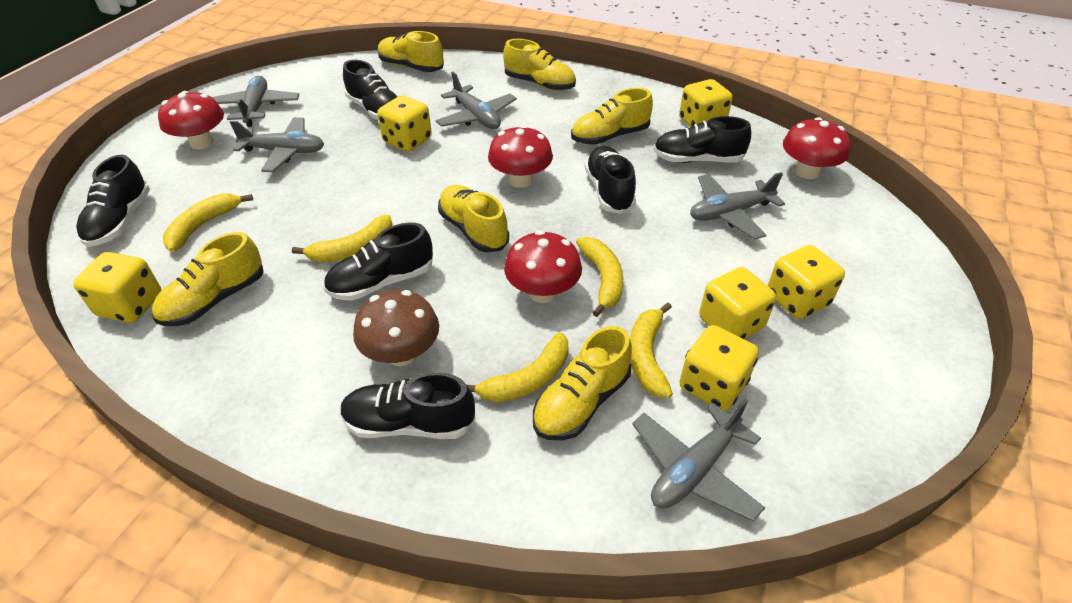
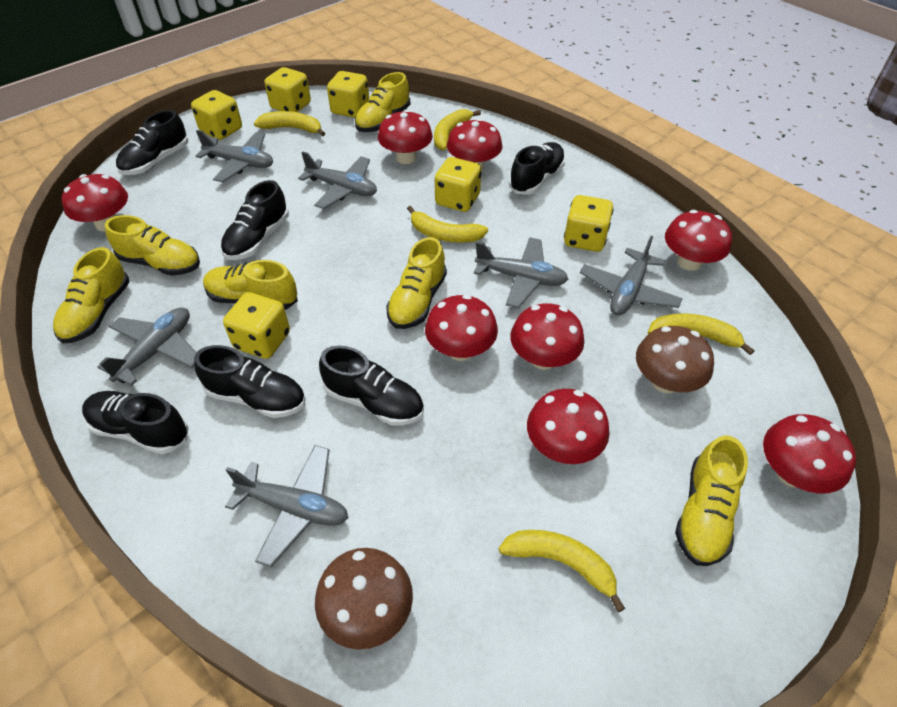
brown mushroom: 1 -> 2
grey plane: 5 -> 6
red mushroom: 4 -> 8

